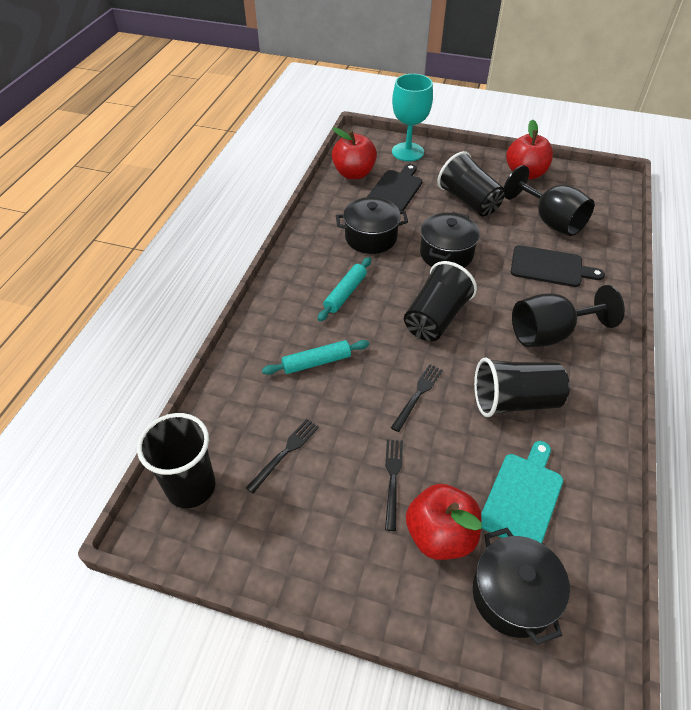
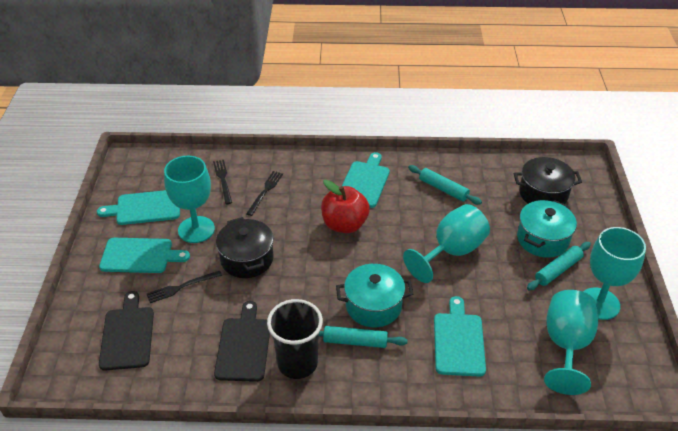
black cup: 4 -> 1
black goblet: 2 -> 0
black pot: 3 -> 2
red apple: 3 -> 1
turquoise cutting board: 1 -> 4
turquoise goblet: 1 -> 4
turquoise pot: 0 -> 2
turquoise rolling pin: 2 -> 3

